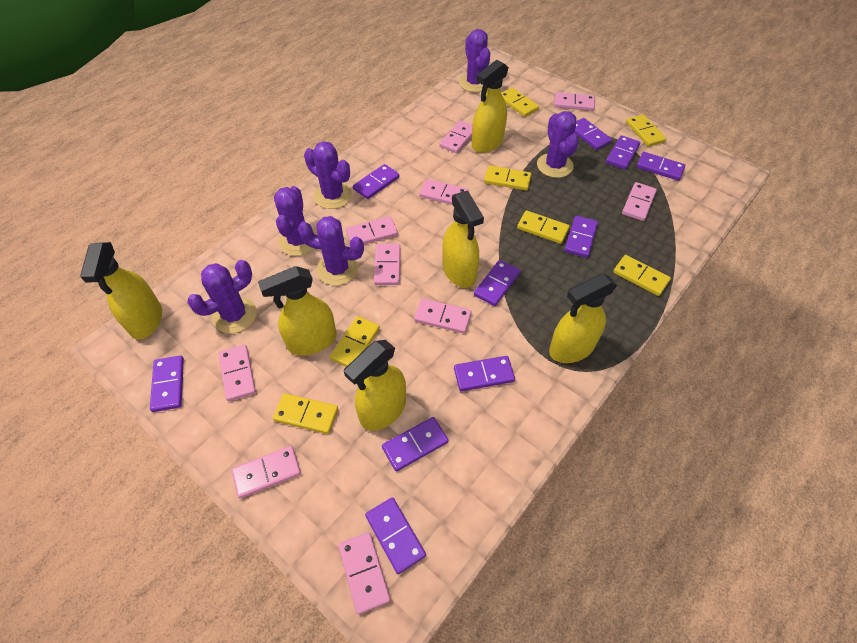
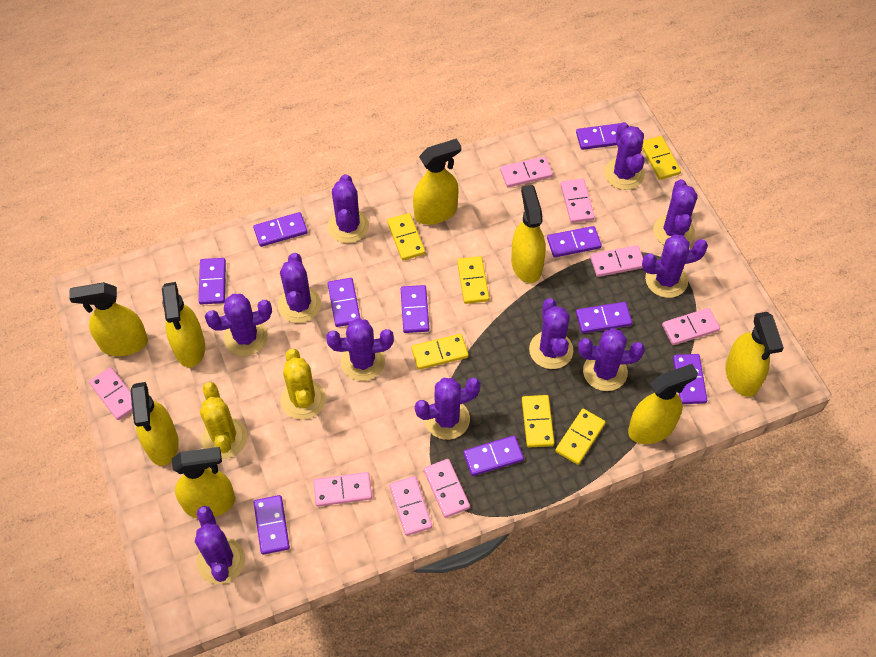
pink domino: 10 -> 8
purple cactus: 6 -> 11
yellow cactus: 0 -> 2
yellow domino: 7 -> 6
yellow spray bottle: 6 -> 8

